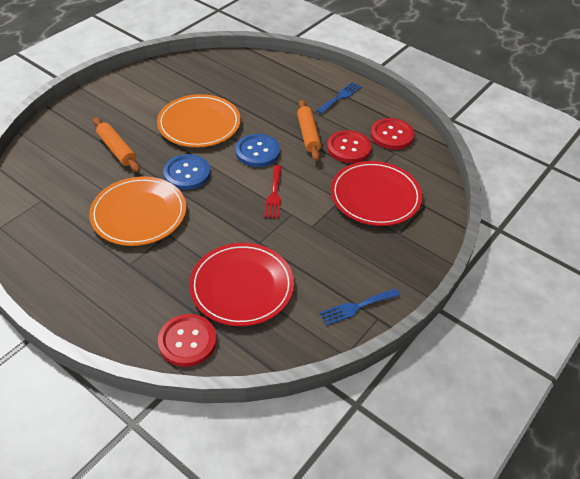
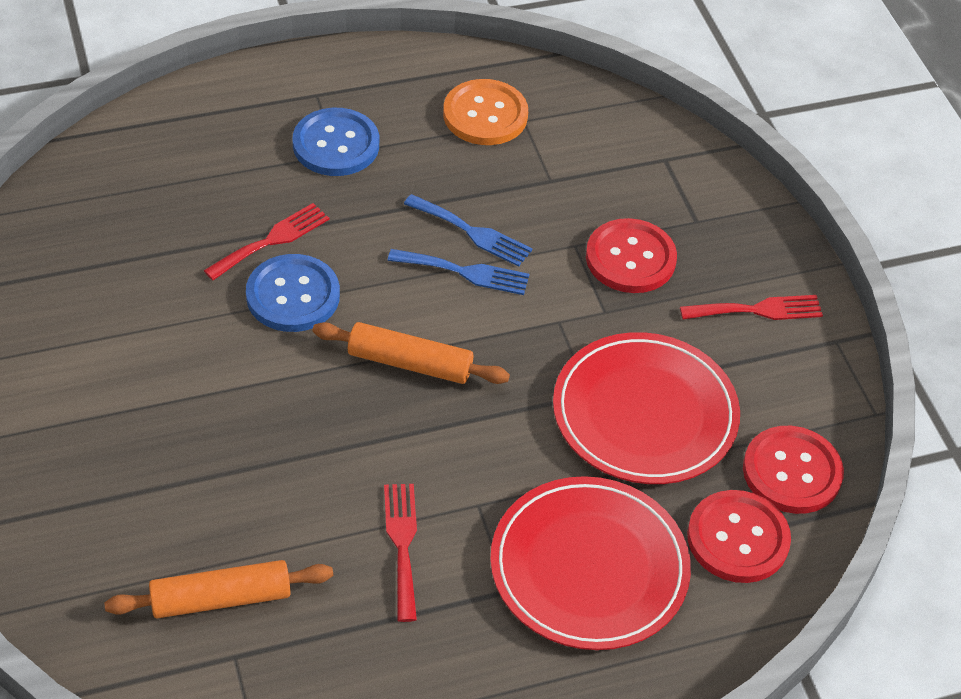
orange button: 0 -> 1
orange plate: 2 -> 0
red fork: 1 -> 3

